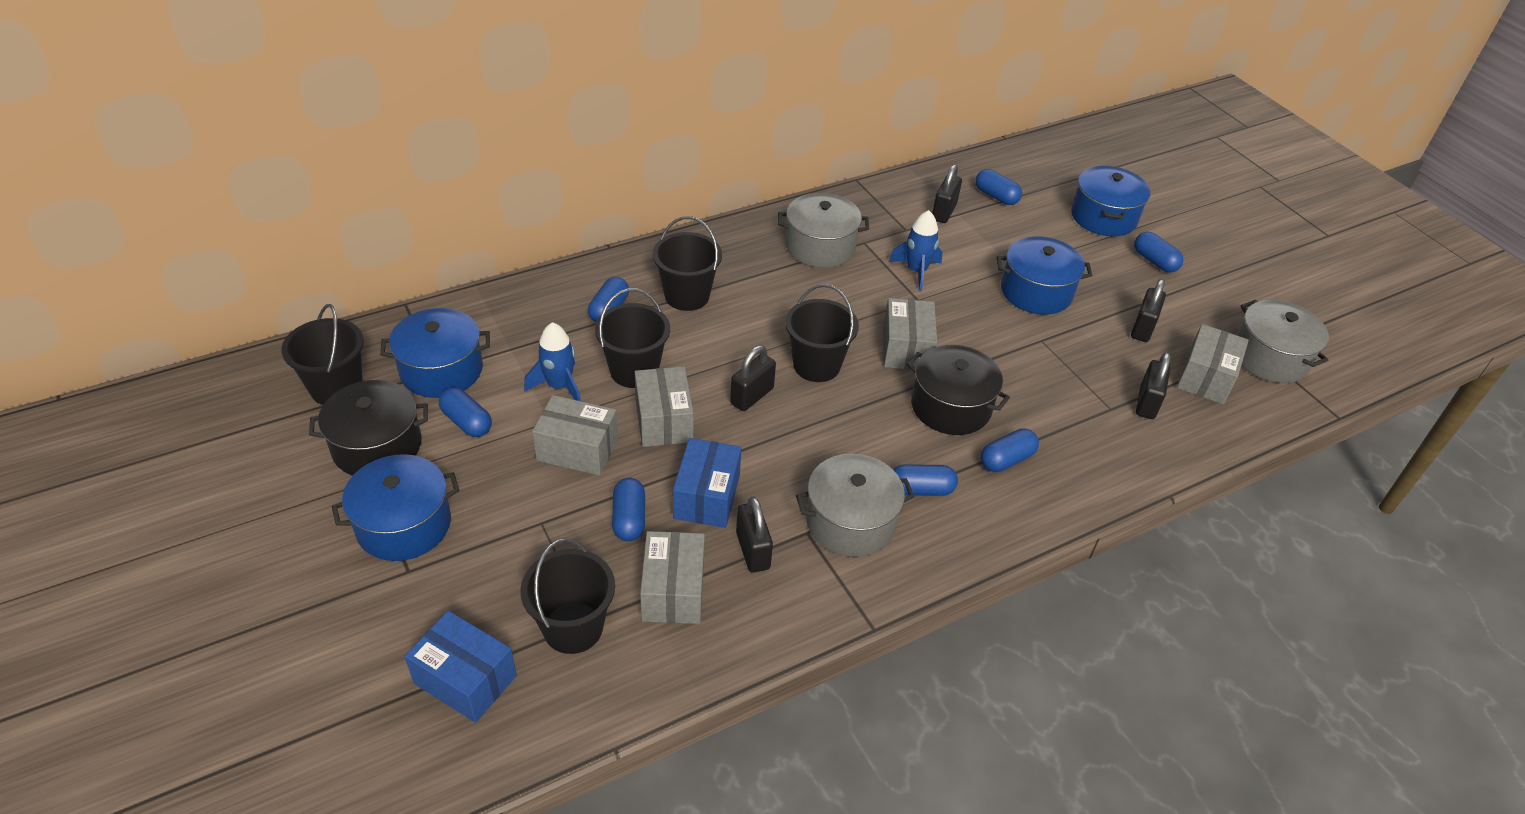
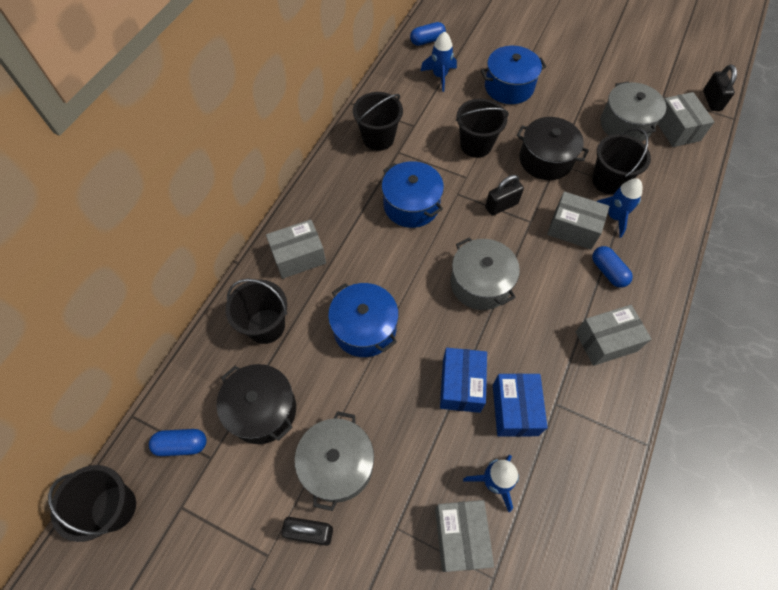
black padlock: 5 -> 3
blue capsule: 7 -> 3
blue pot: 4 -> 3
blue rocket: 2 -> 3

